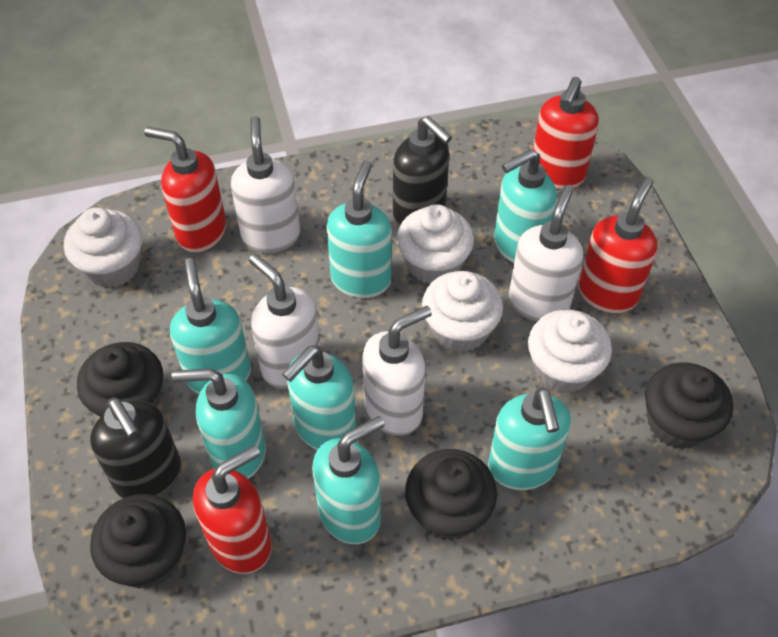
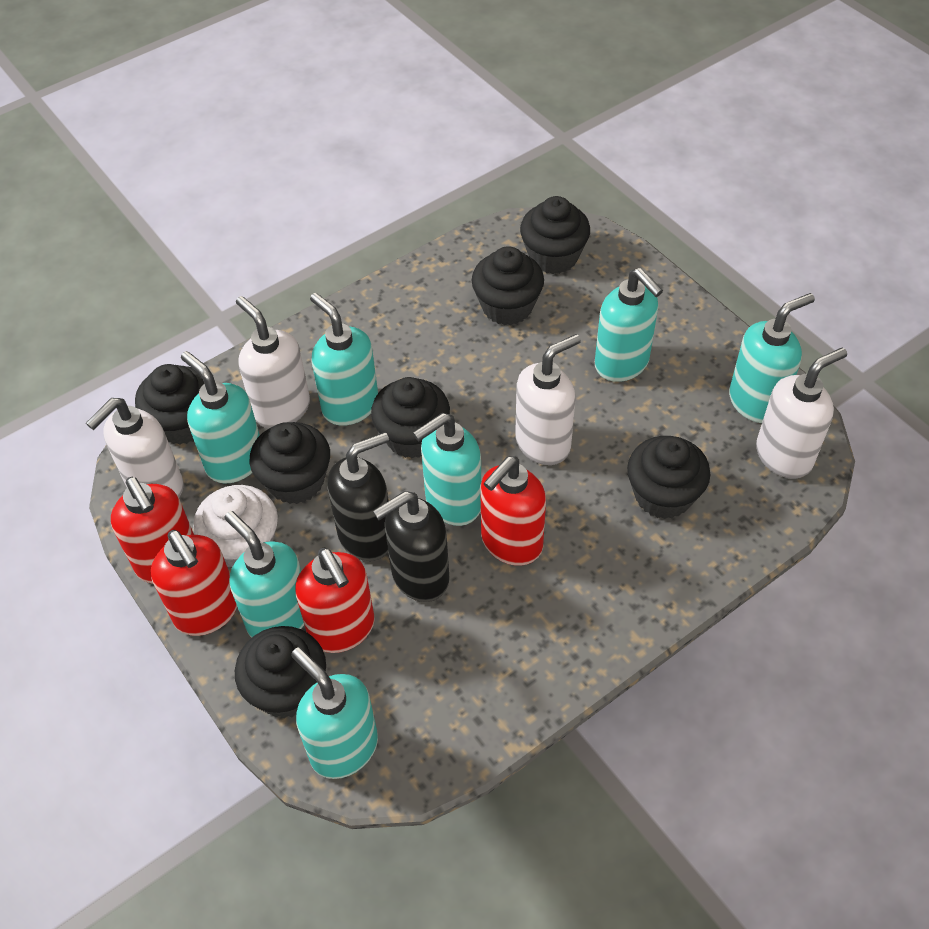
black cupcake: 4 -> 7
white cupcake: 4 -> 1

